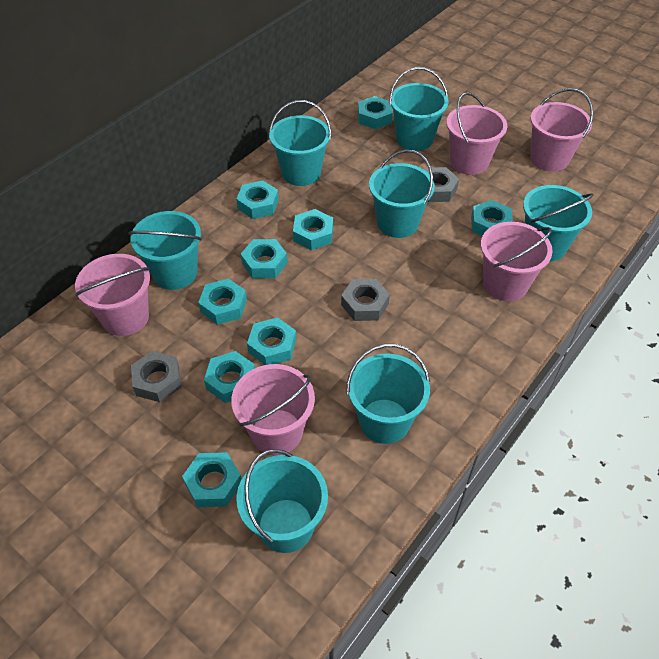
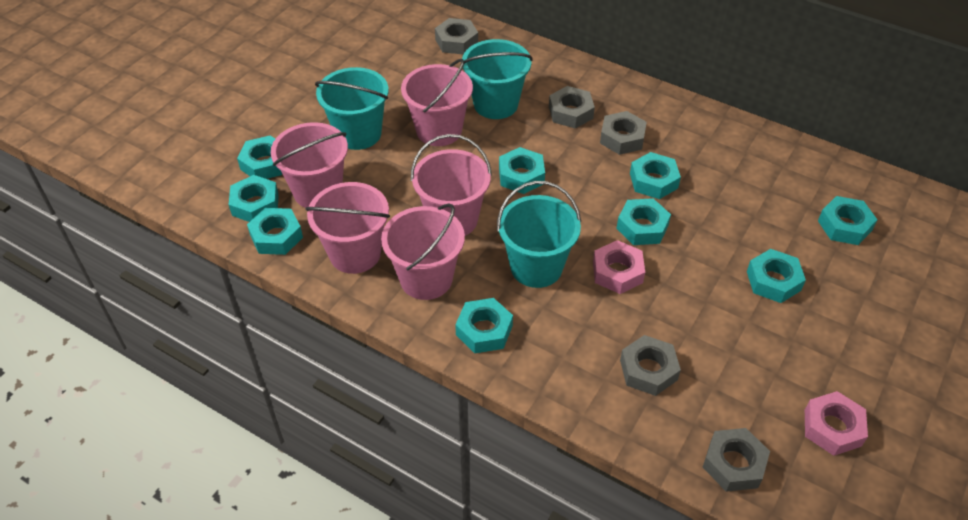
grey nut: 3 -> 5
pink nut: 0 -> 2
turquoise bucket: 7 -> 3

